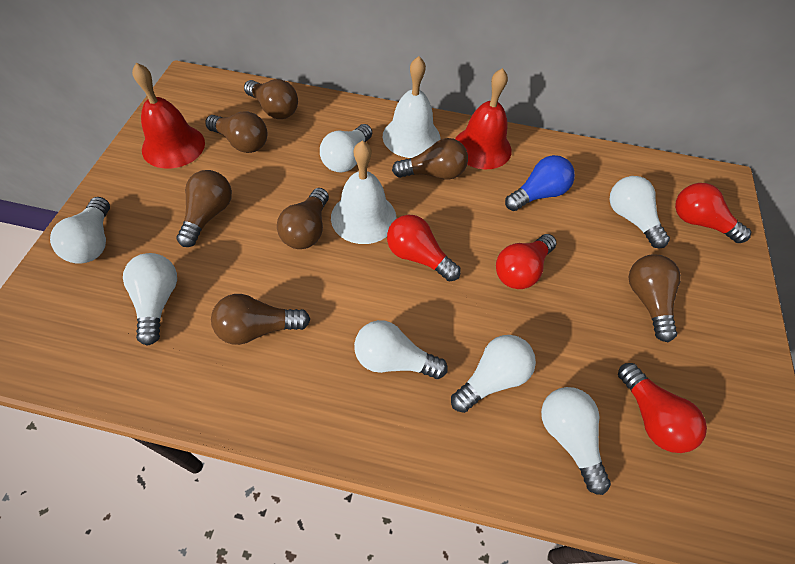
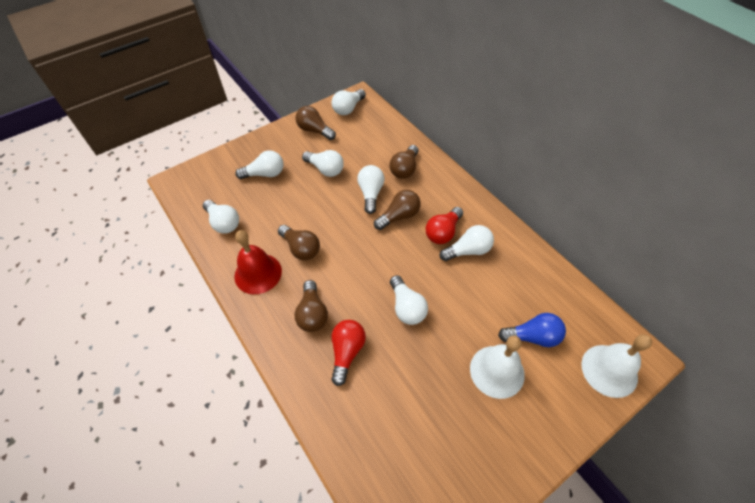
brown light bulb: 7 -> 5
red bell: 2 -> 1
red light bulb: 4 -> 2

